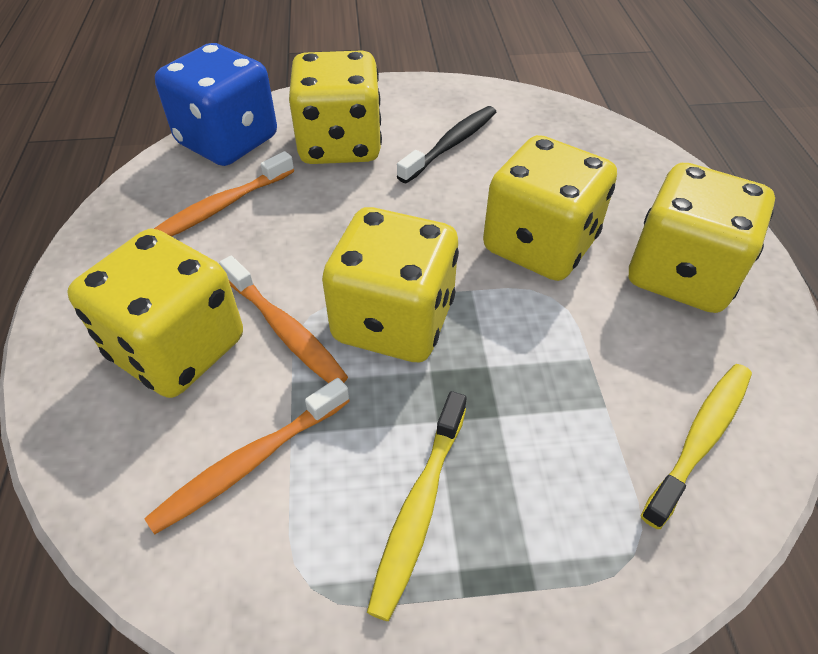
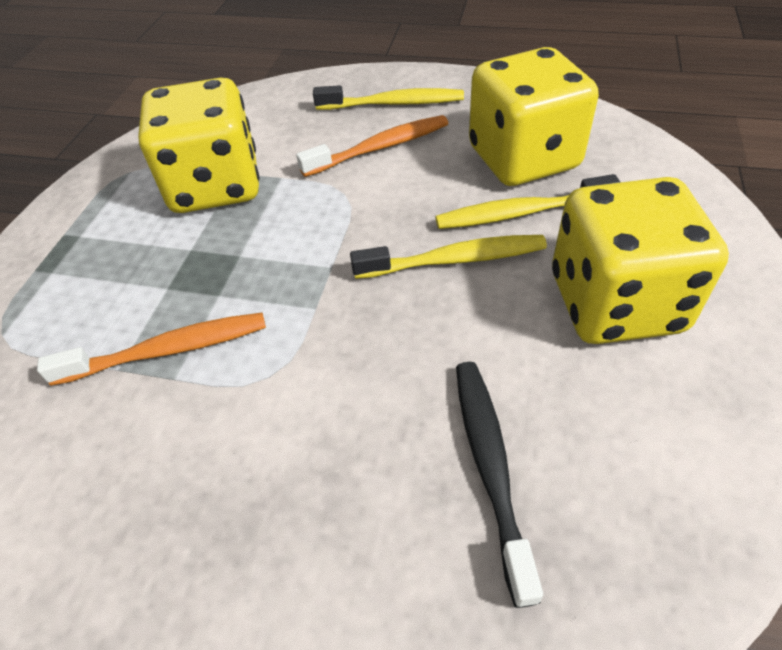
blue dice: 1 -> 0
orange toothbrush: 3 -> 2
yellow dice: 5 -> 3
yellow toothbrush: 2 -> 3

